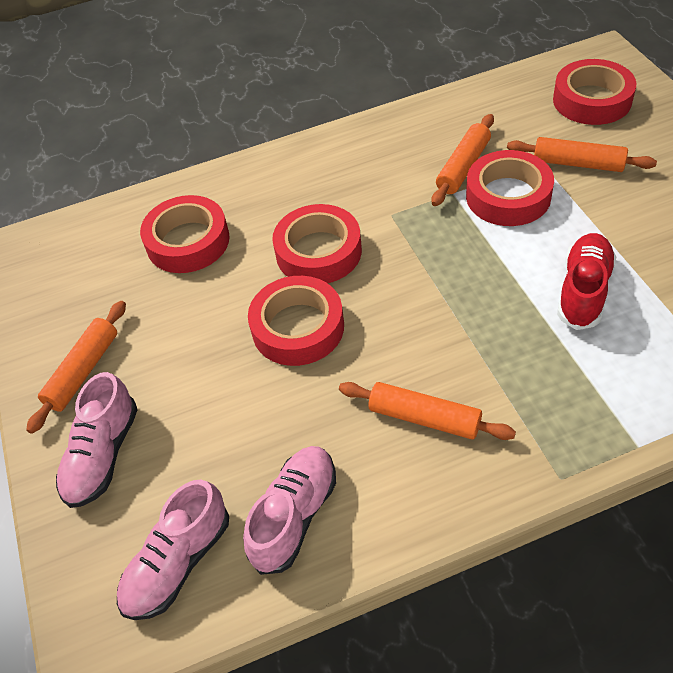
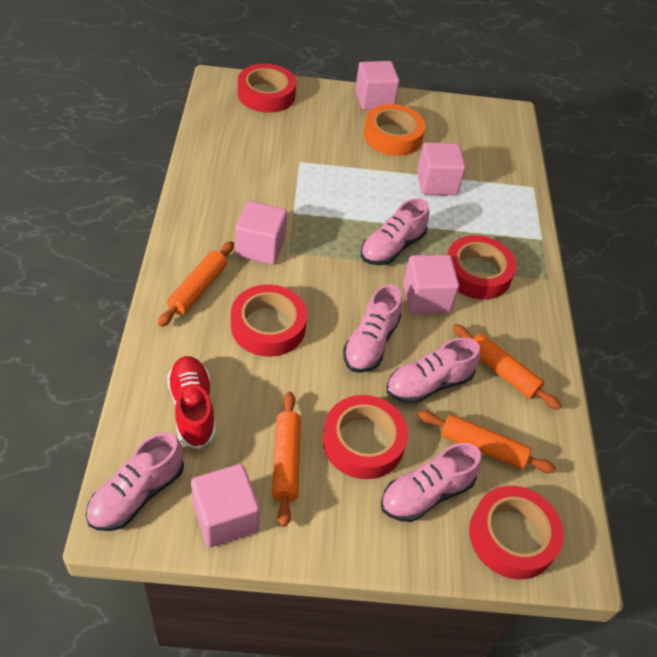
orange tape: 0 -> 1
pink cube: 0 -> 5
pink shoe: 3 -> 5

